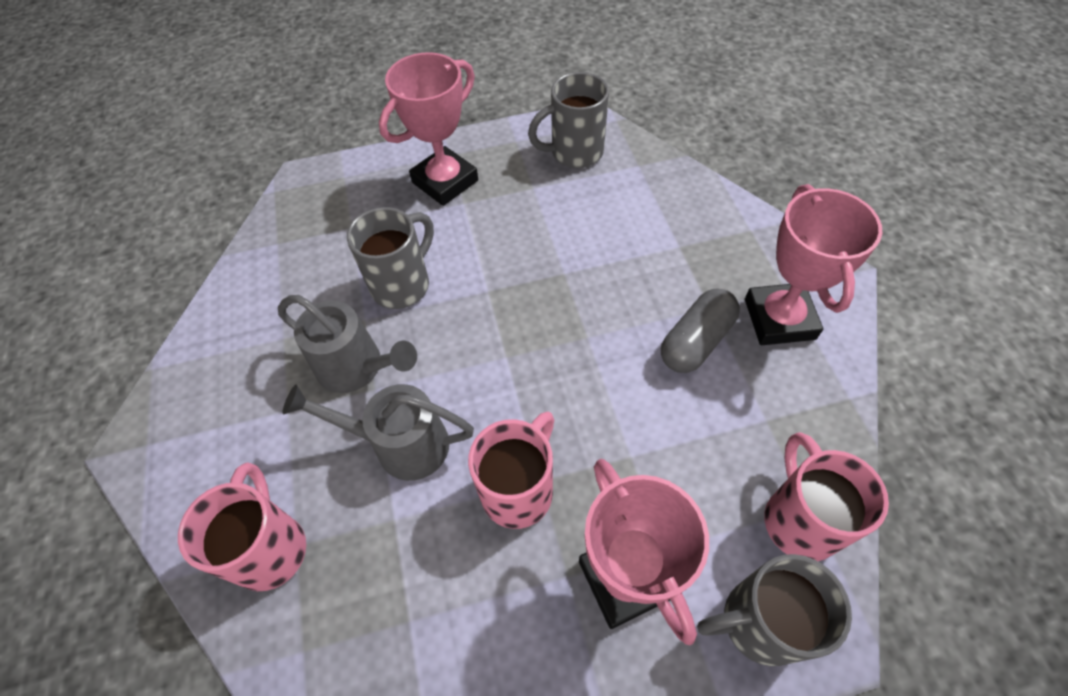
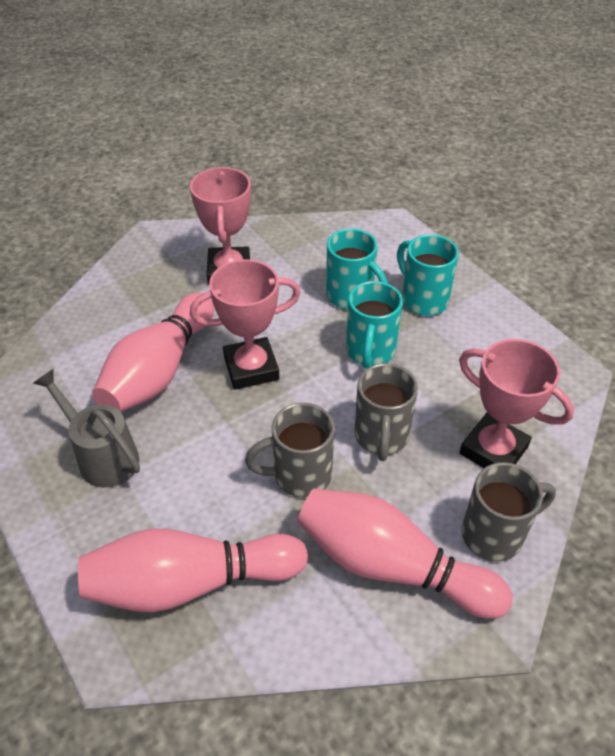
grey capsule: 1 -> 0
grey watering can: 2 -> 1
pink bowling pin: 0 -> 3
pink mug: 3 -> 0
turquoise mug: 0 -> 3

